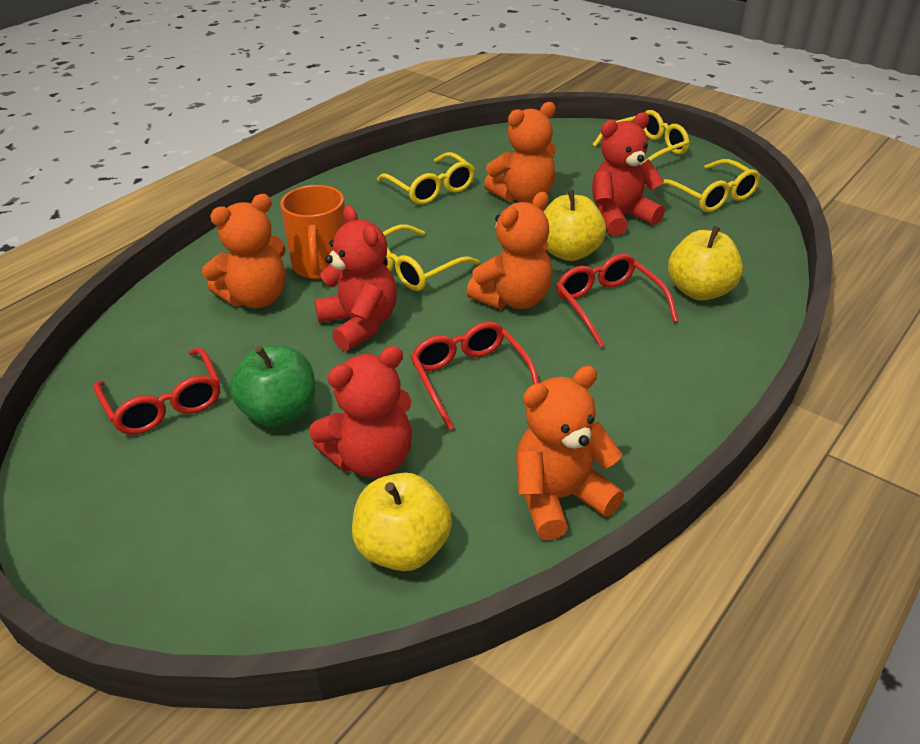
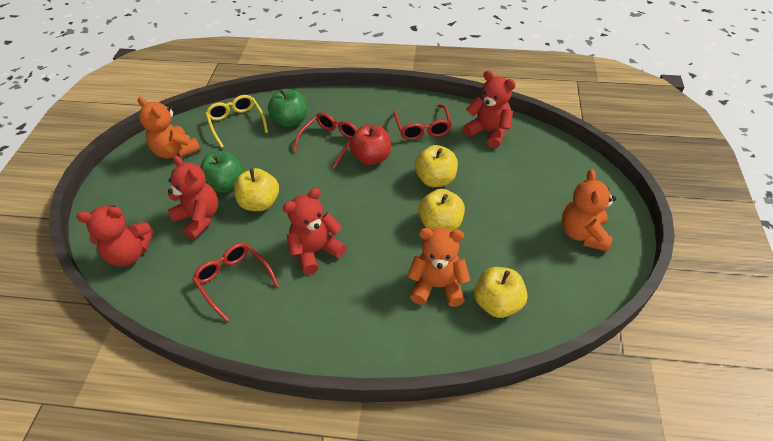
green apple: 1 -> 2
orange mug: 1 -> 0
orange teddy bear: 4 -> 3
red apple: 0 -> 1
red teddy bear: 3 -> 4
yellow apple: 3 -> 4
yellow glasses: 4 -> 1

